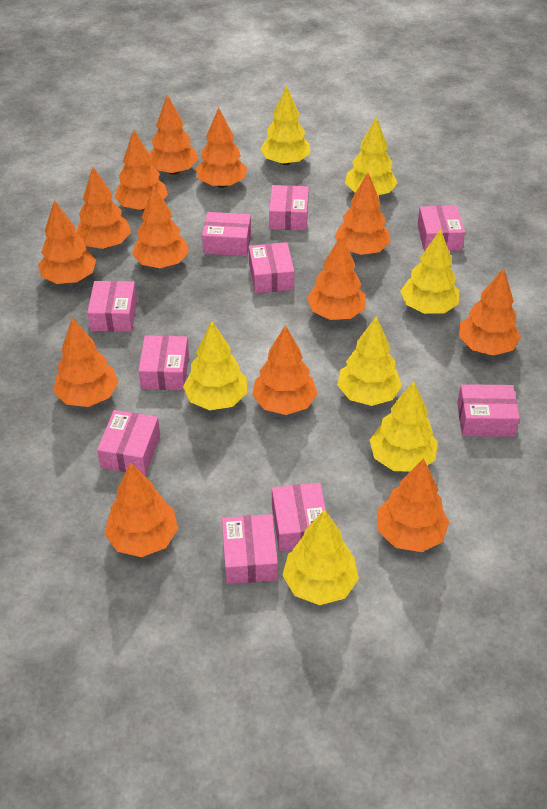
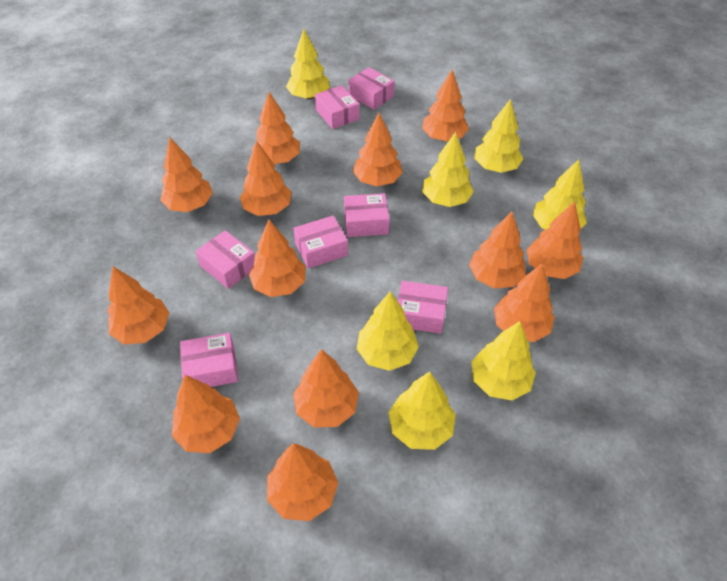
pink box: 10 -> 7

